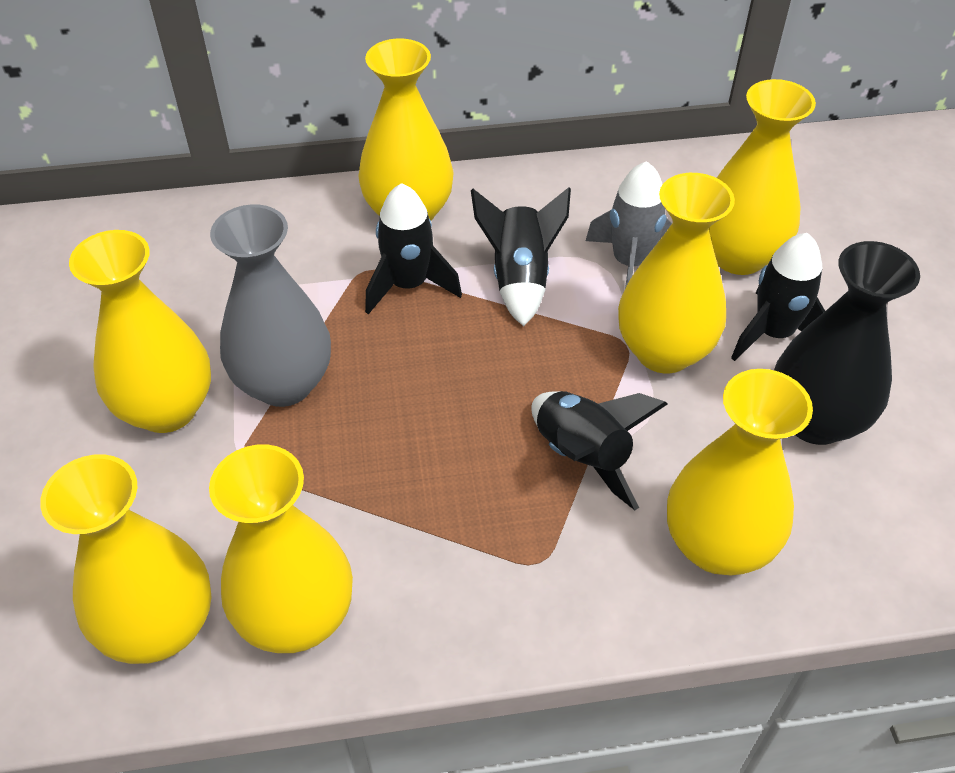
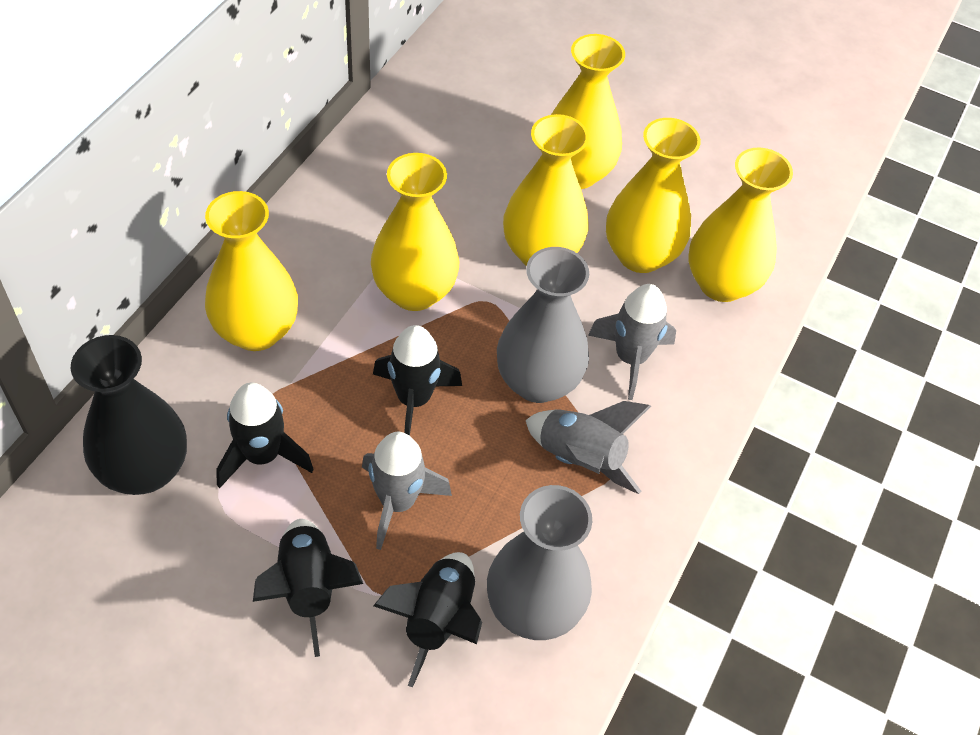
grey rocket: 1 -> 3
grey vase: 1 -> 2
yellow vase: 7 -> 6

